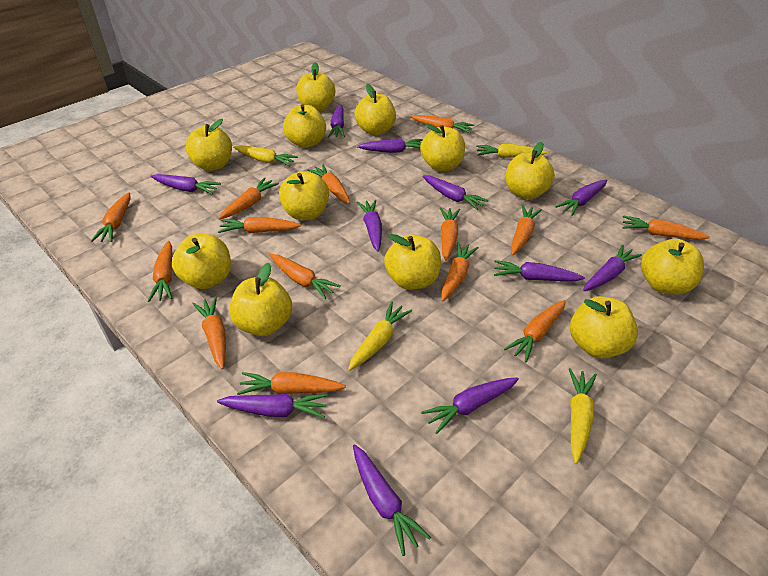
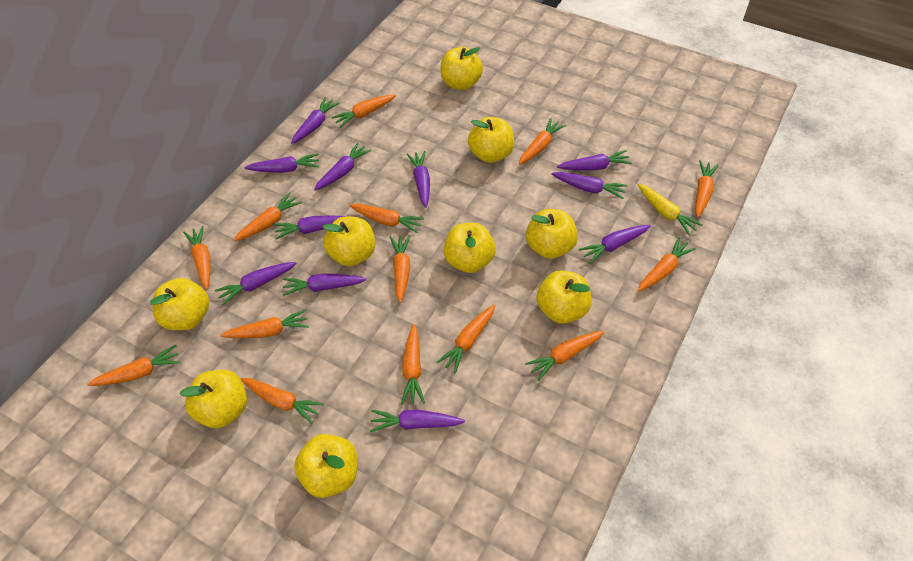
yellow apple: 12 -> 9
yellow carrot: 4 -> 1

